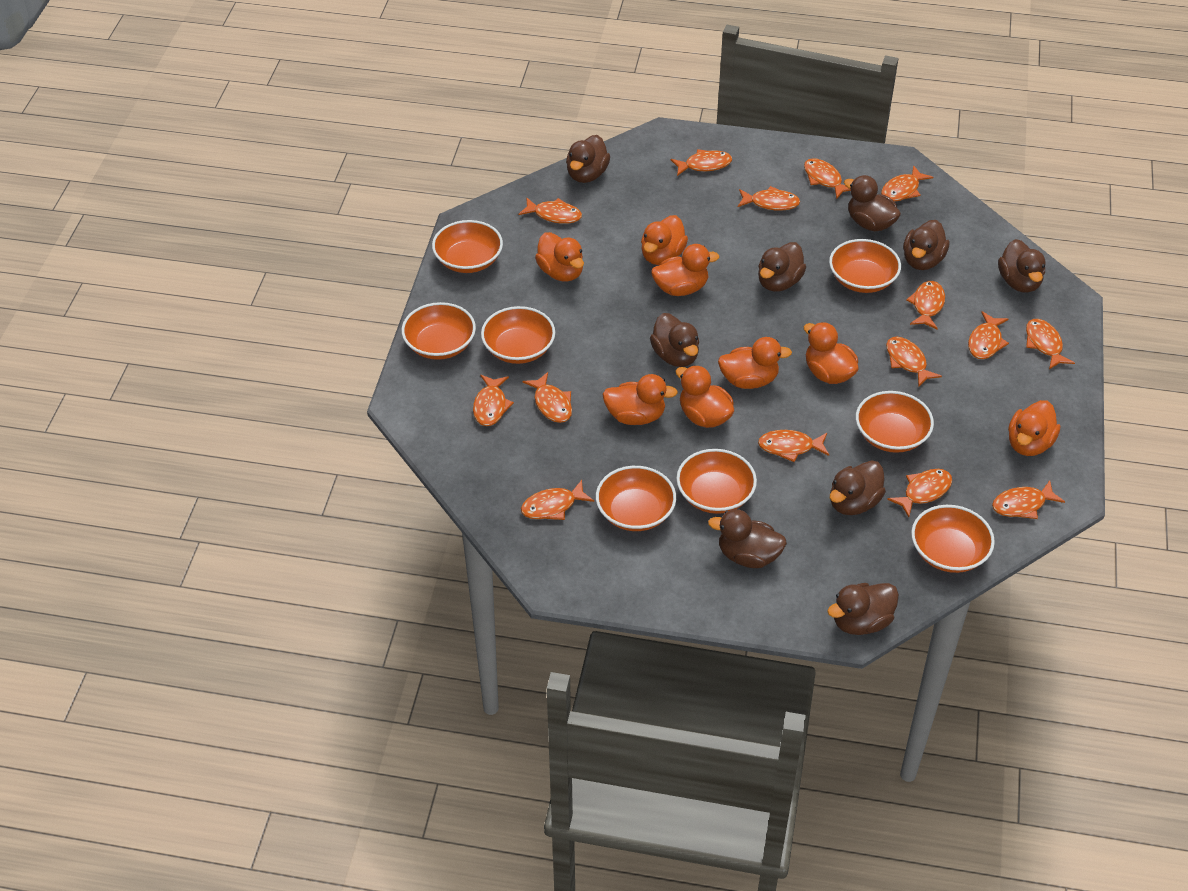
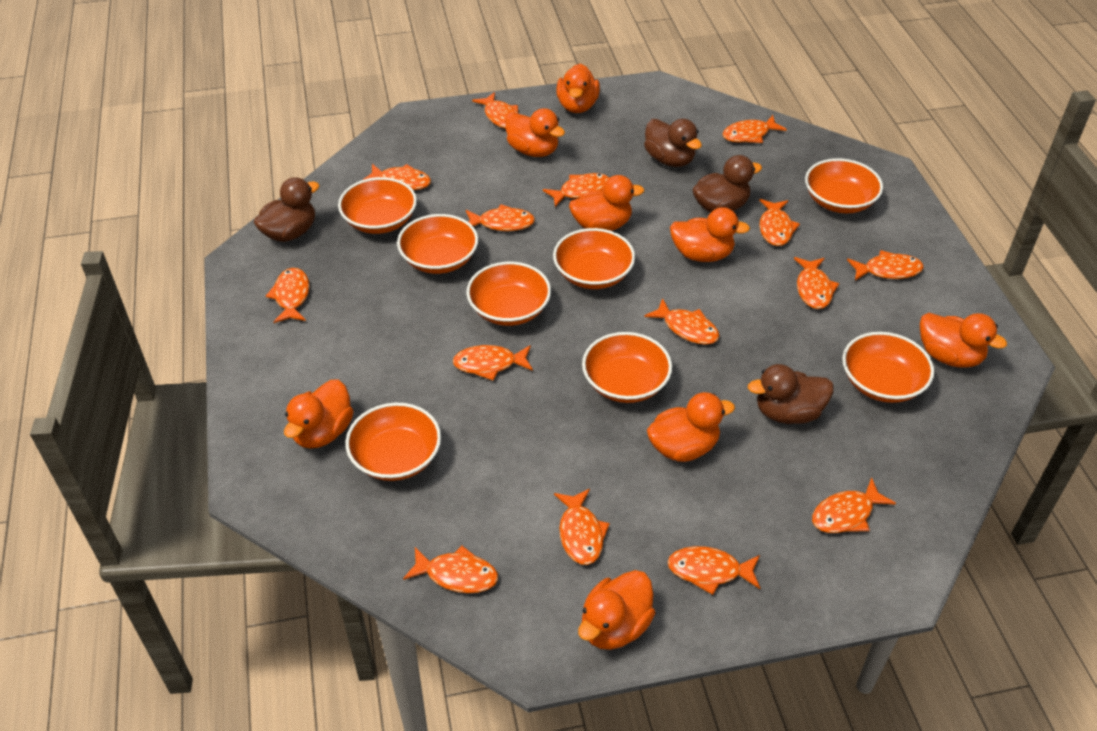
brown duck: 9 -> 4

